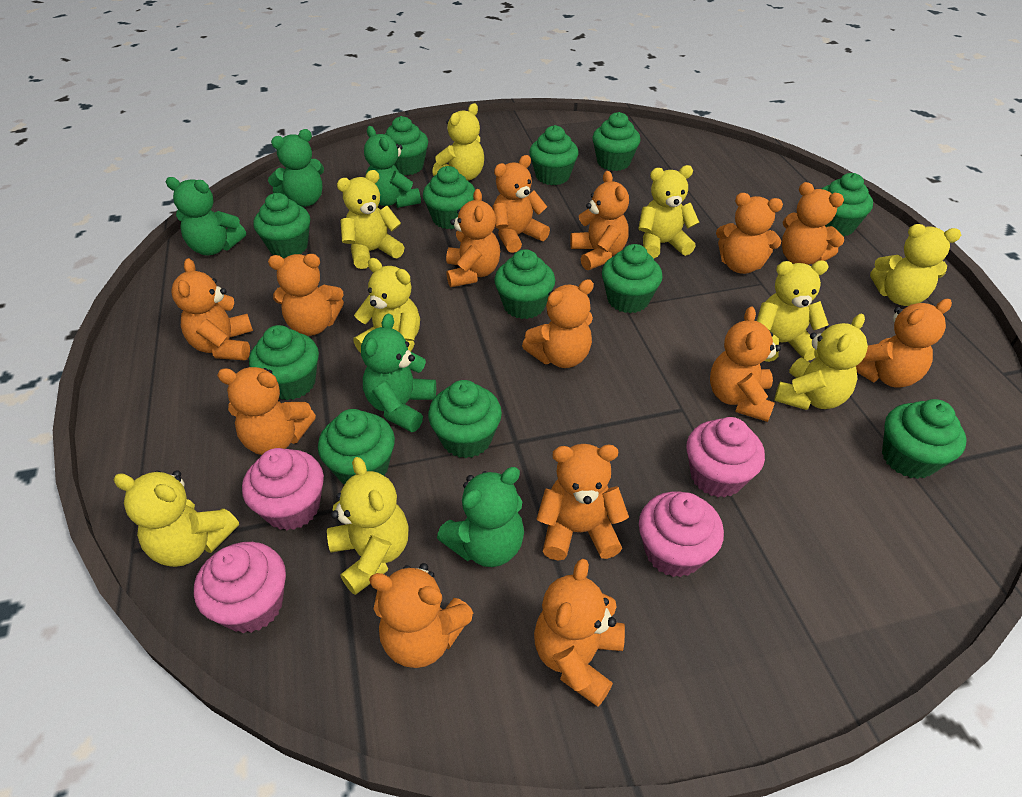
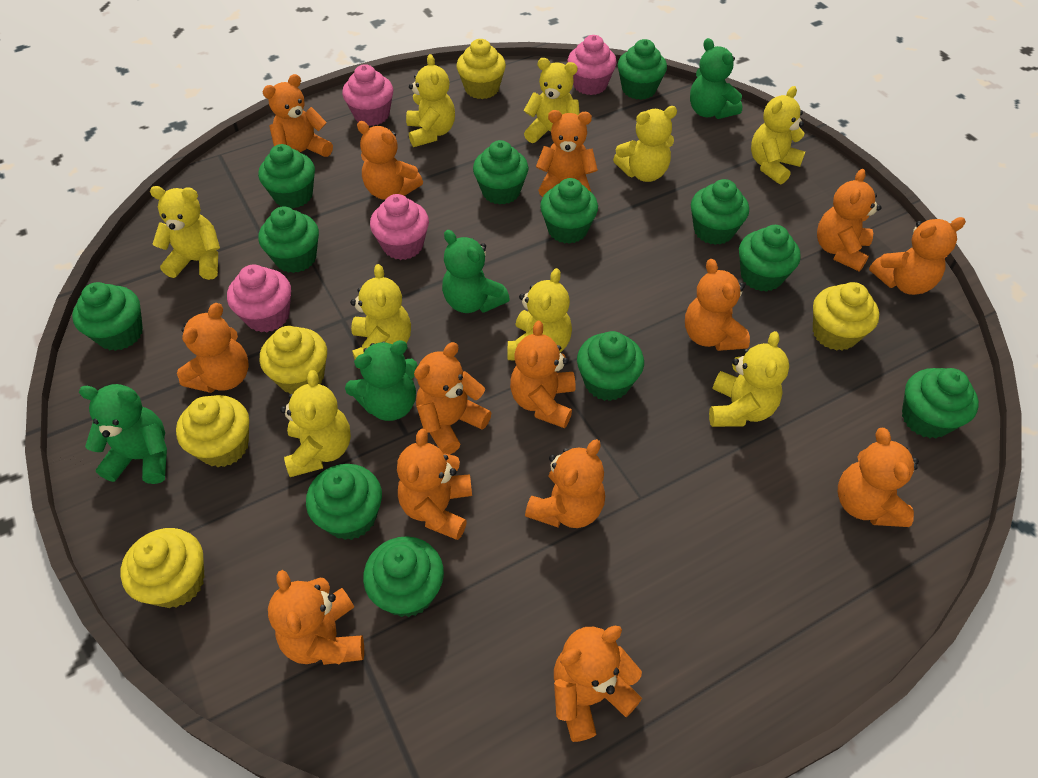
green teddy bear: 5 -> 4
yellow cupcake: 0 -> 5

